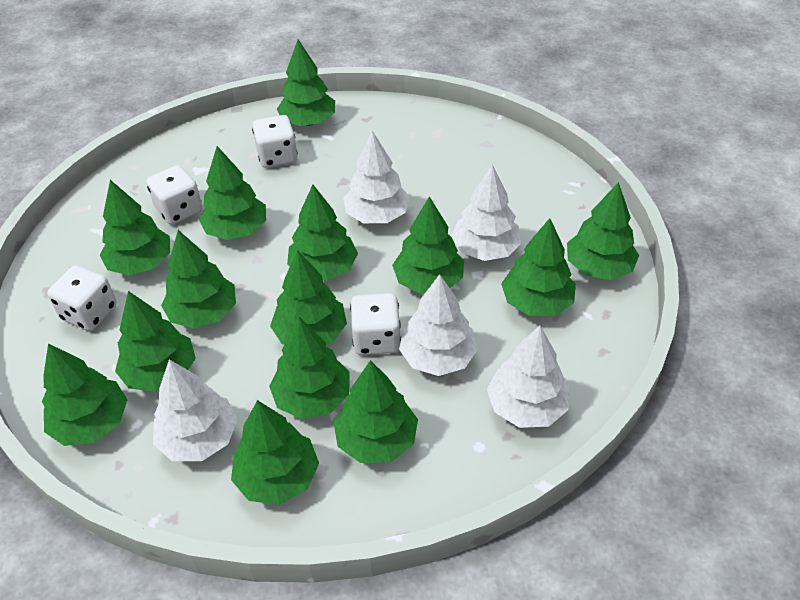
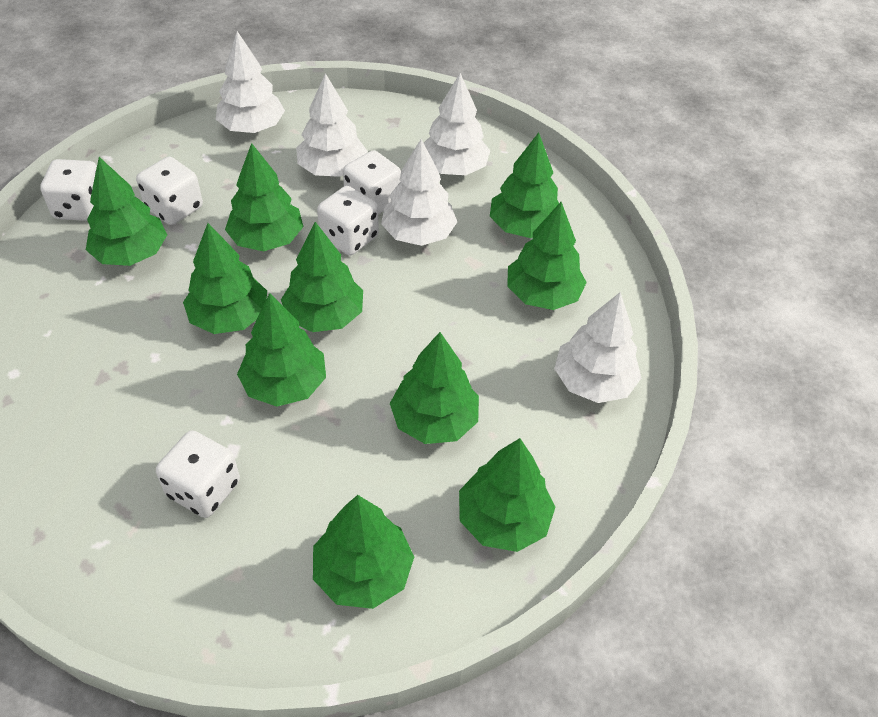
green tree: 14 -> 10
white dice: 4 -> 5

